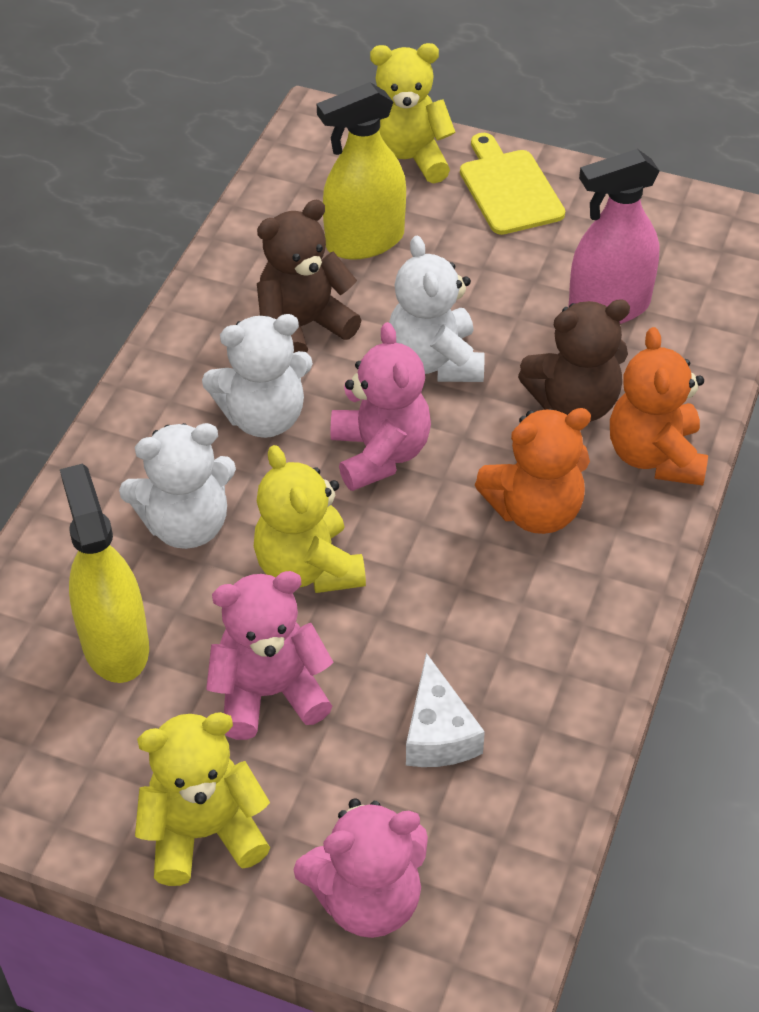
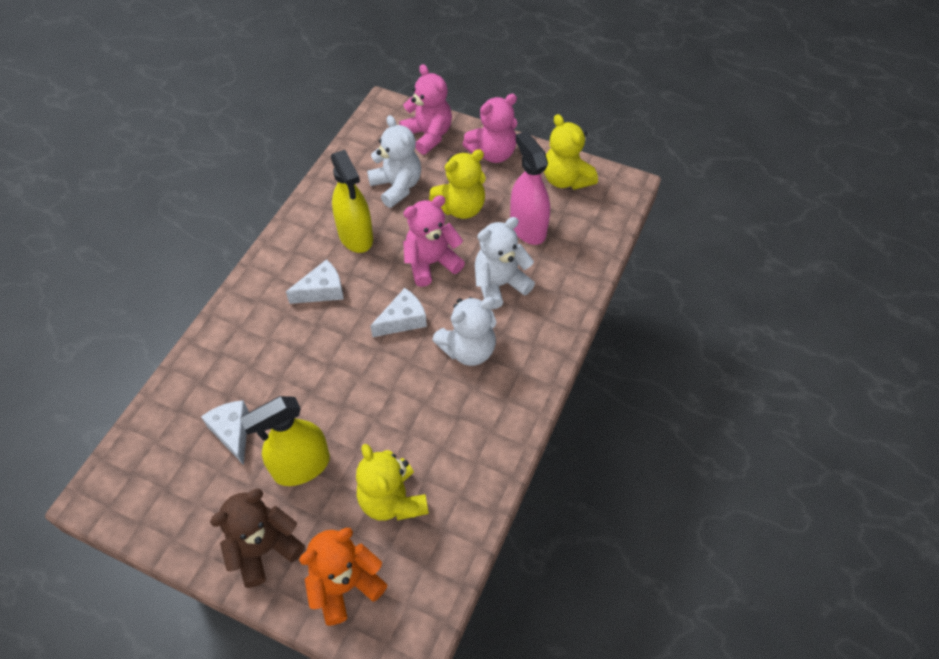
brown teddy bear: 2 -> 1
orange teddy bear: 2 -> 1
white cheese: 1 -> 3
yellow cutting board: 1 -> 0

